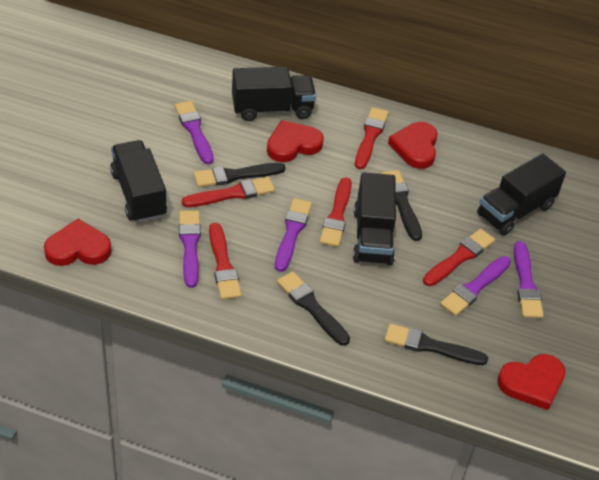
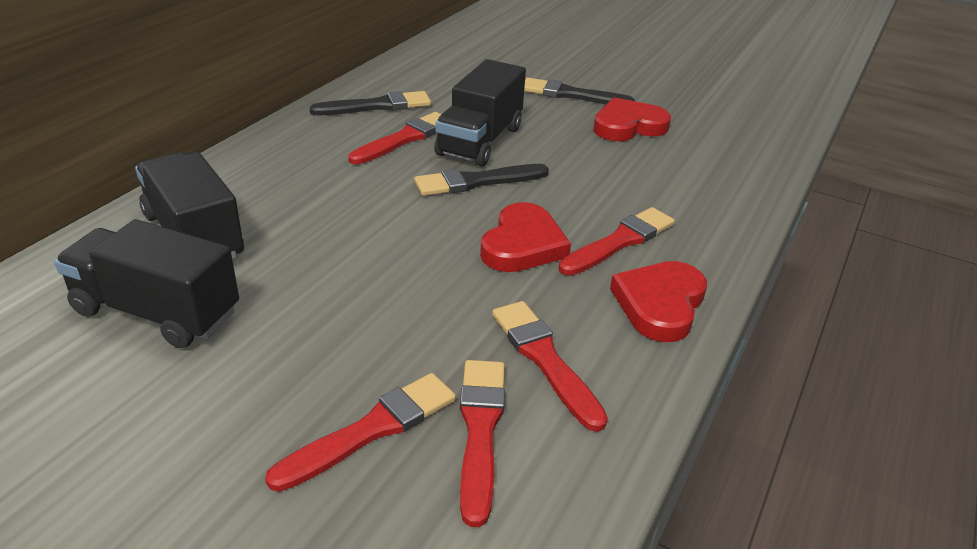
black brush: 4 -> 3
black truck: 4 -> 3
purple brush: 5 -> 0
red heart: 4 -> 3

